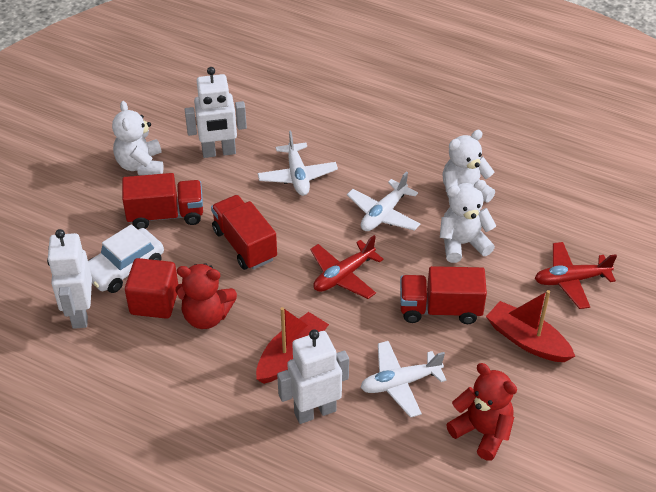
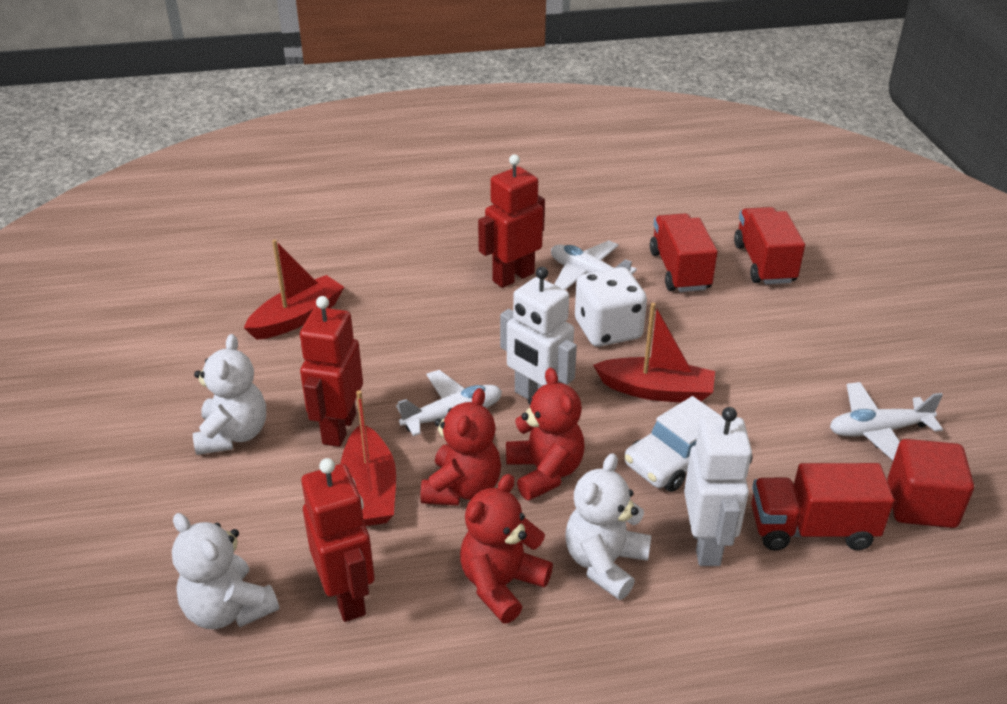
red boat: 2 -> 3
red plane: 2 -> 0
red robot: 0 -> 3
red teddy bear: 2 -> 3
white dice: 0 -> 1
white robot: 3 -> 2

